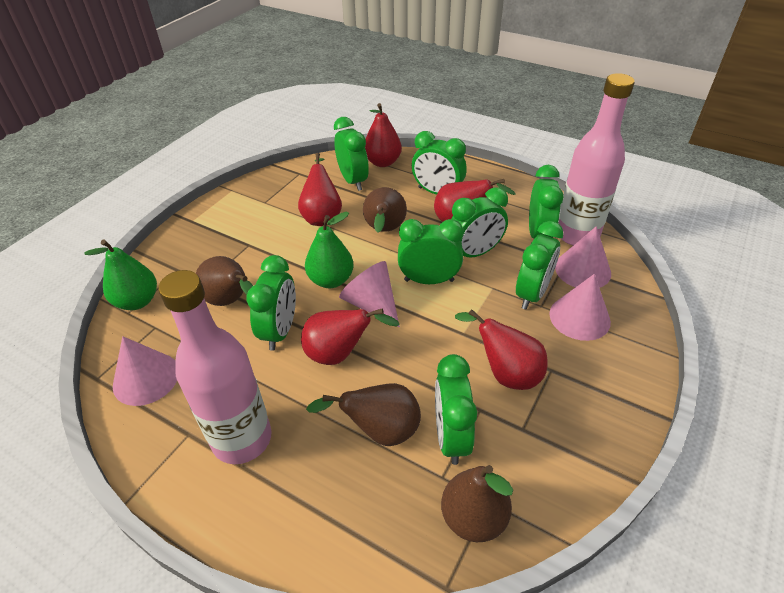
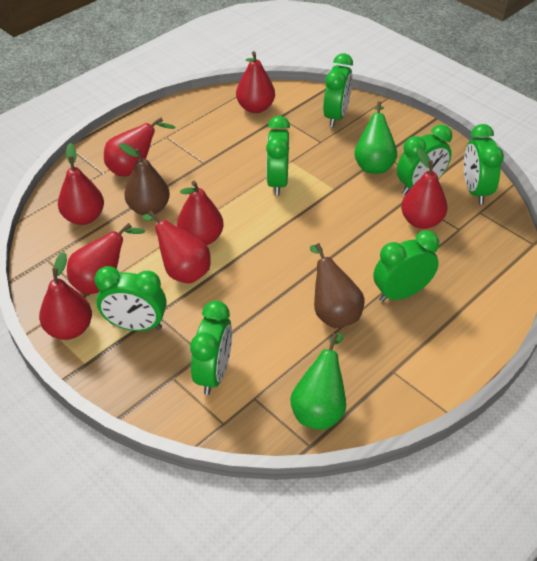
brown pear: 4 -> 2
green clock: 8 -> 7
pink bottle: 2 -> 0
pink cone: 4 -> 0
red pear: 5 -> 8

